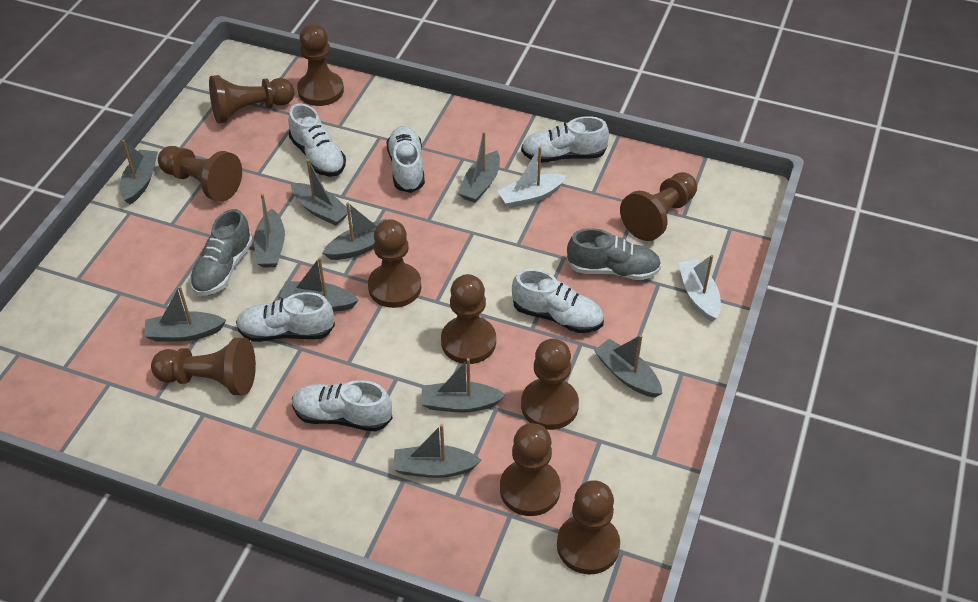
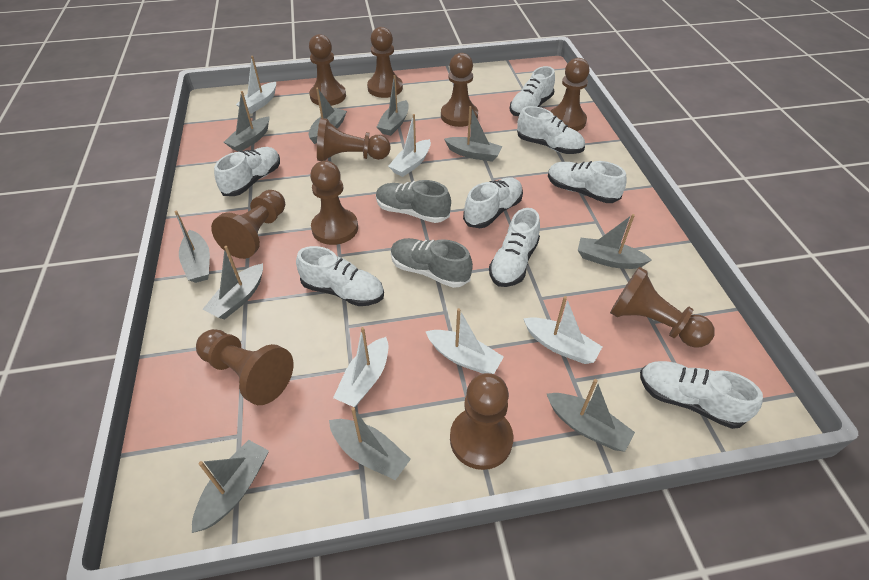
white boat: 2 -> 5
white shoe: 6 -> 8

